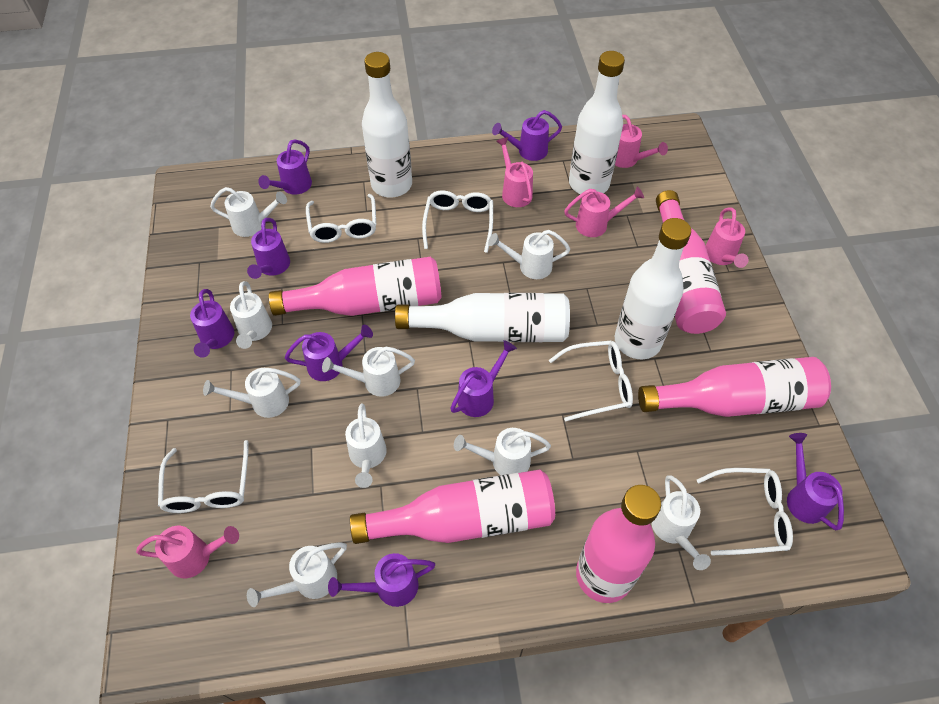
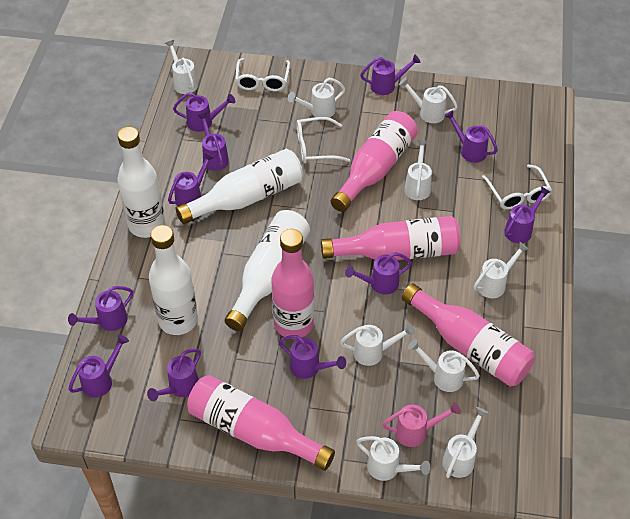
pink watering can: 5 -> 1
purple watering can: 8 -> 11
white glasses: 5 -> 3

